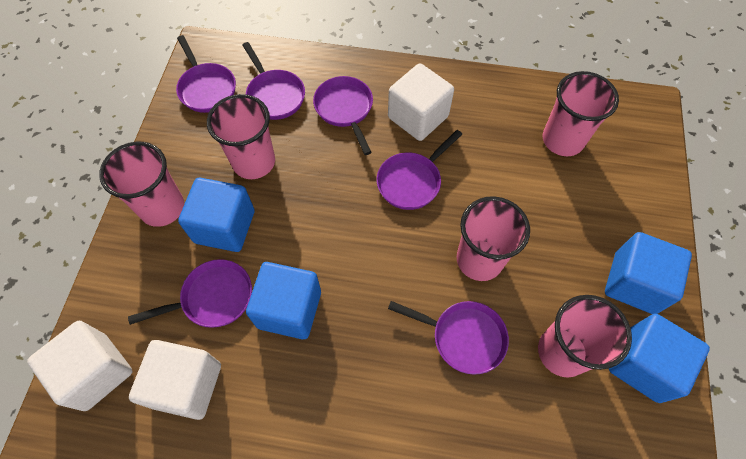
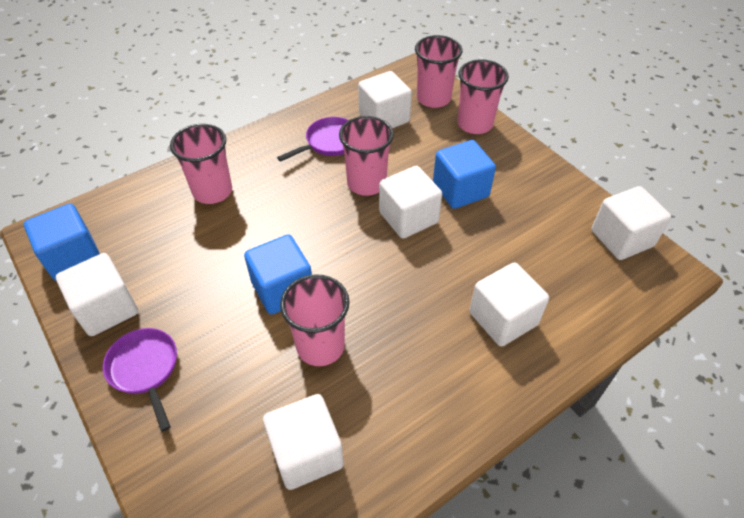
blue cube: 4 -> 3
purple pan: 6 -> 2
white cube: 3 -> 6

